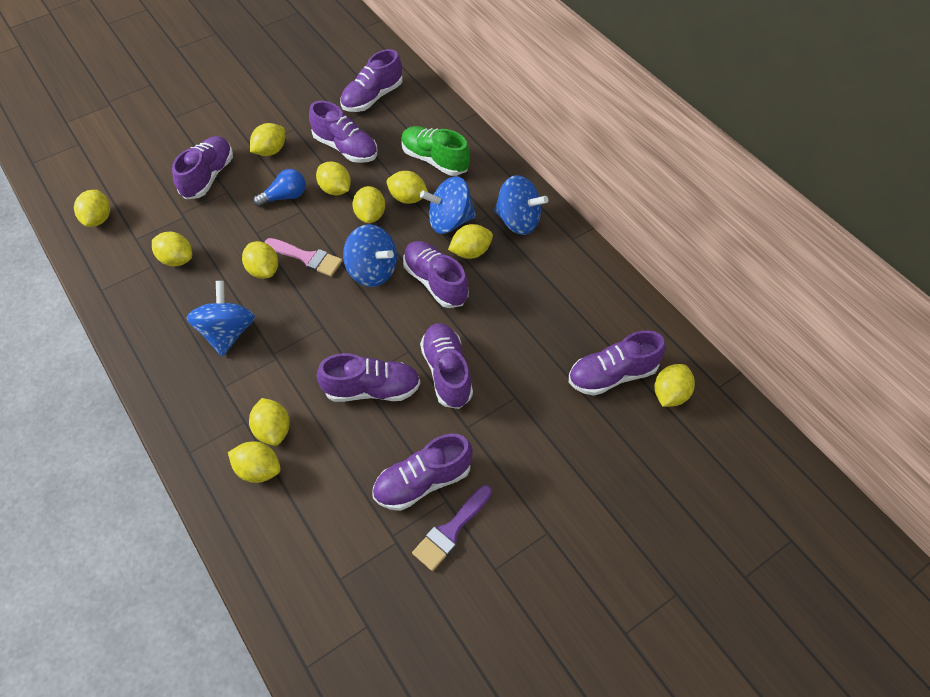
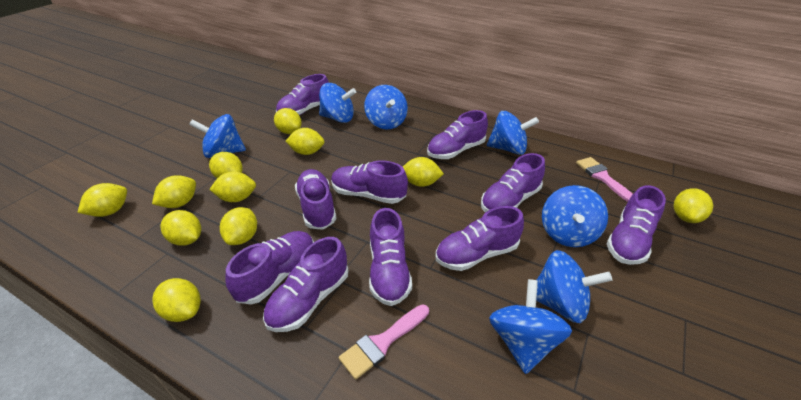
blue light bulb: 1 -> 0
blue spinning top: 4 -> 7
green shoe: 1 -> 0
pink brush: 1 -> 2
purple brush: 1 -> 0
purple shoe: 8 -> 10

